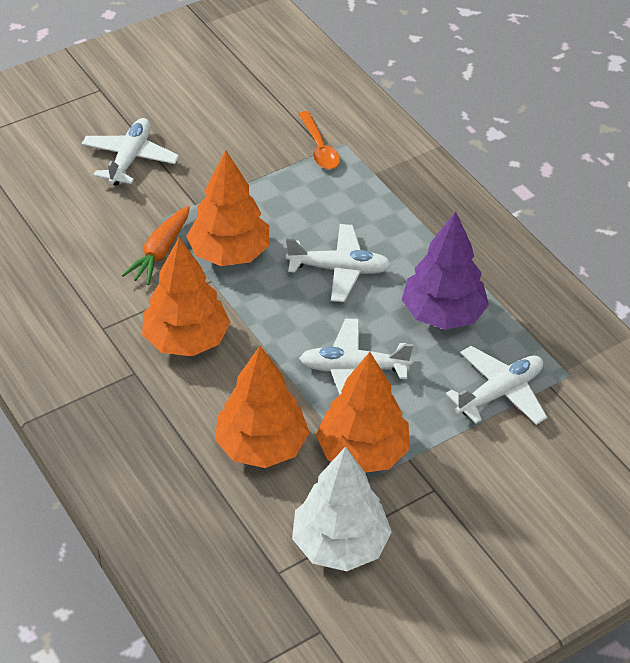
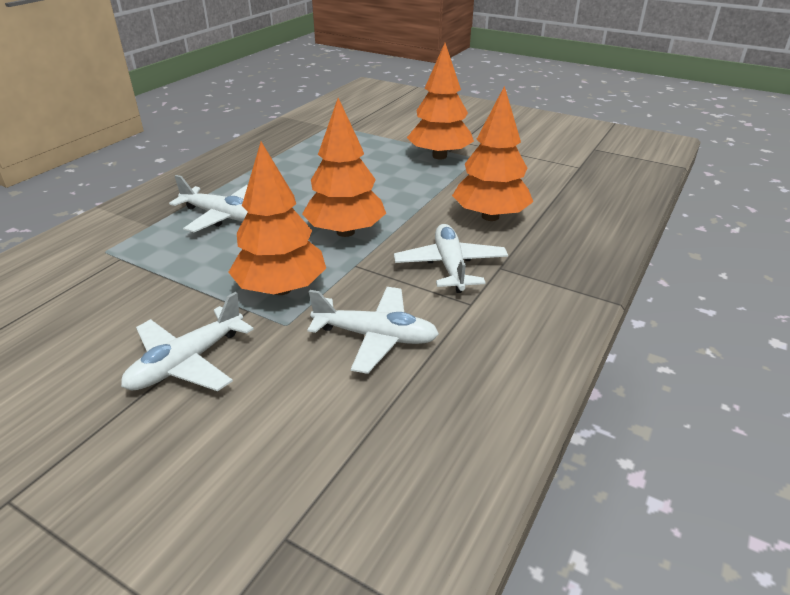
orange carrot: 1 -> 0
orange spoon: 1 -> 0
purple tree: 1 -> 0
white tree: 1 -> 0

